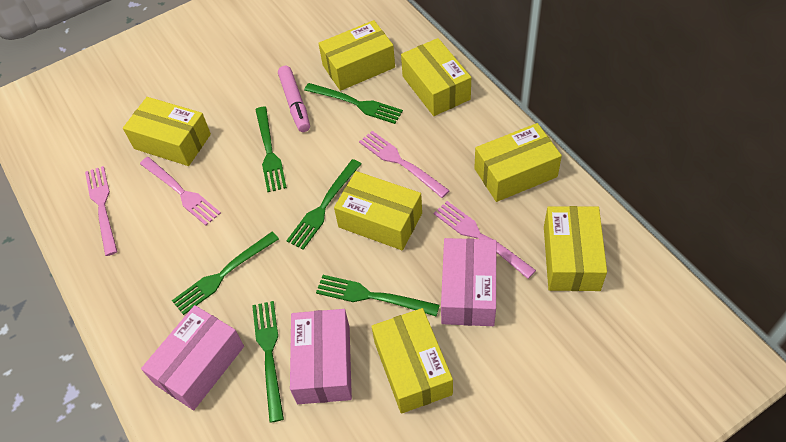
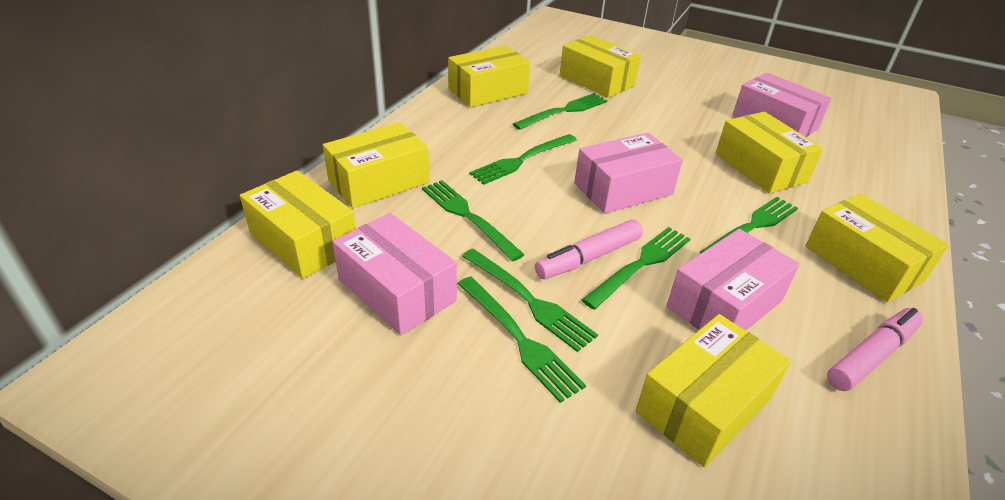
green fork: 6 -> 7
pink box: 3 -> 4
pink fork: 4 -> 0
pink marker: 1 -> 2

